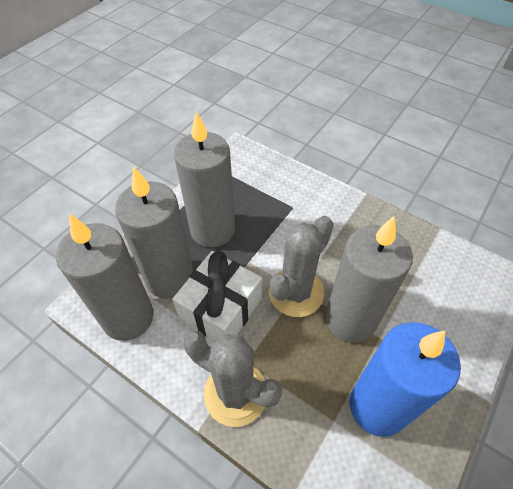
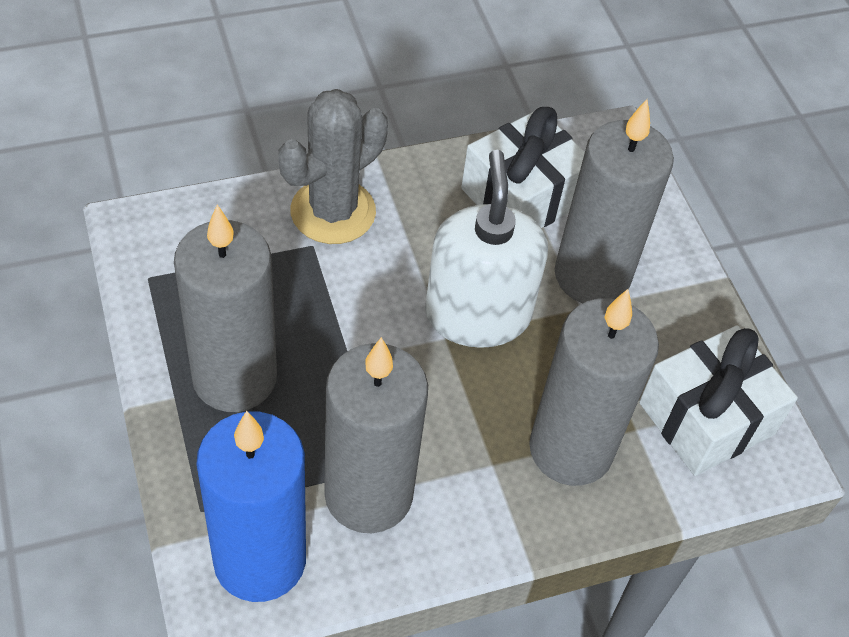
grey cactus: 2 -> 1
white gift: 1 -> 2
white soap dispenser: 0 -> 1

